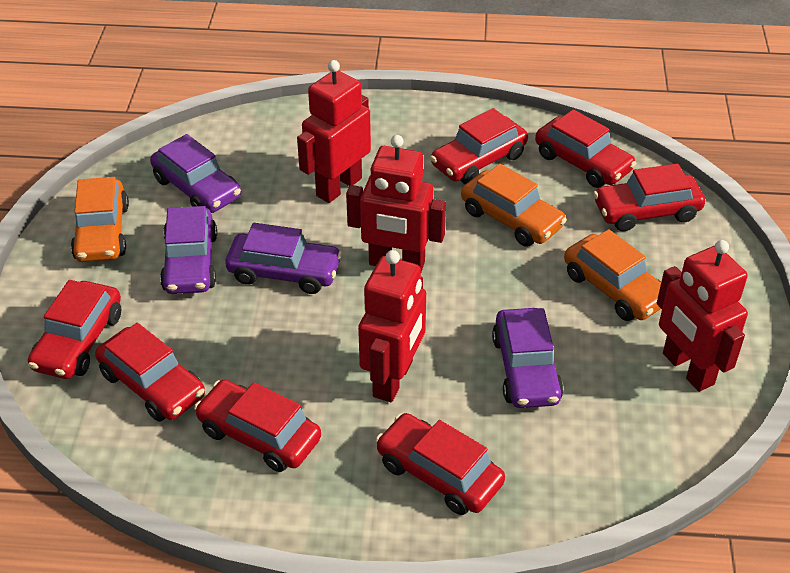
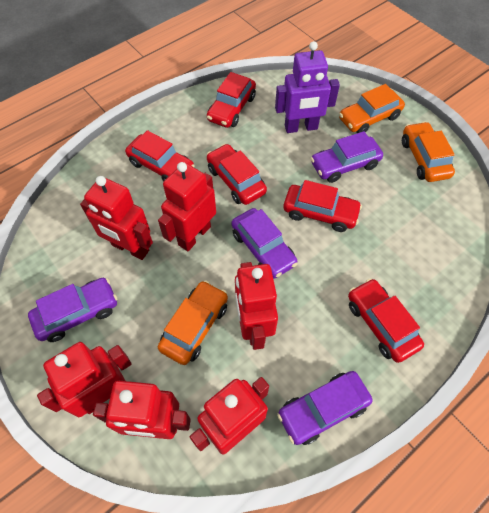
purple robot: 0 -> 1
red car: 7 -> 5
red robot: 4 -> 6

